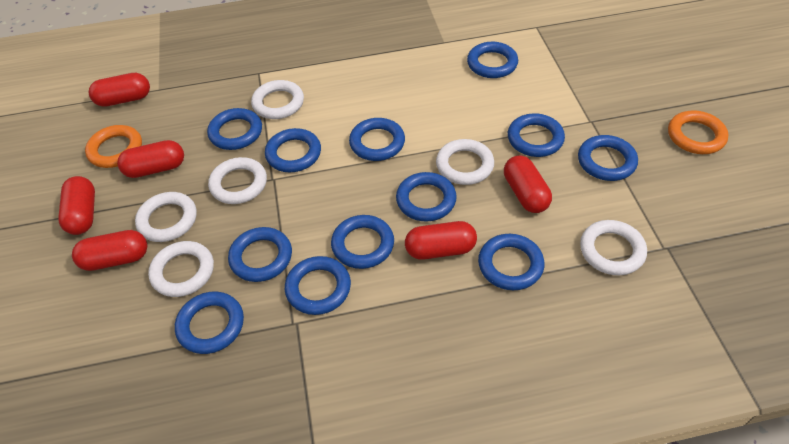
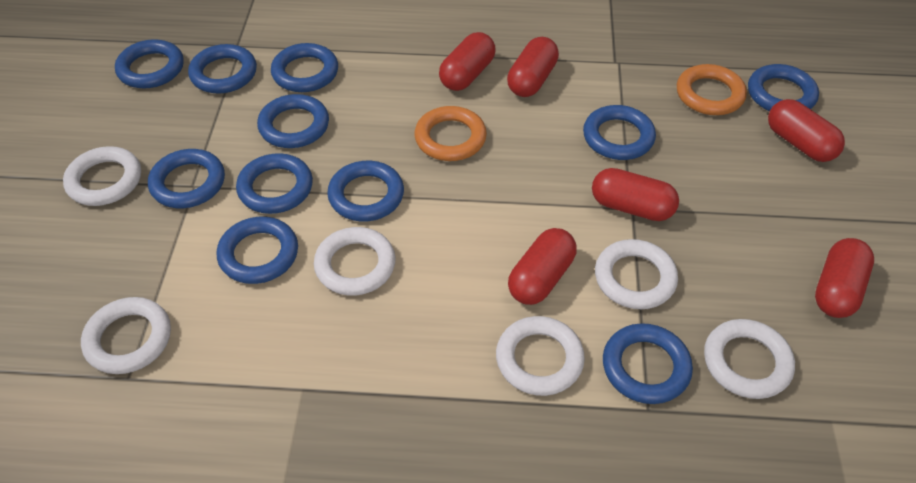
blue ring: 12 -> 11

